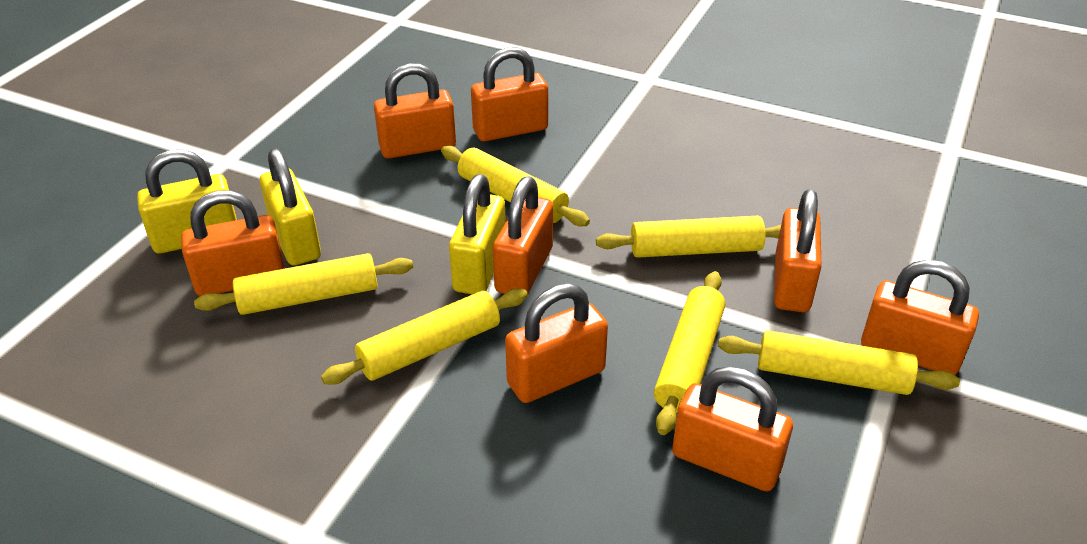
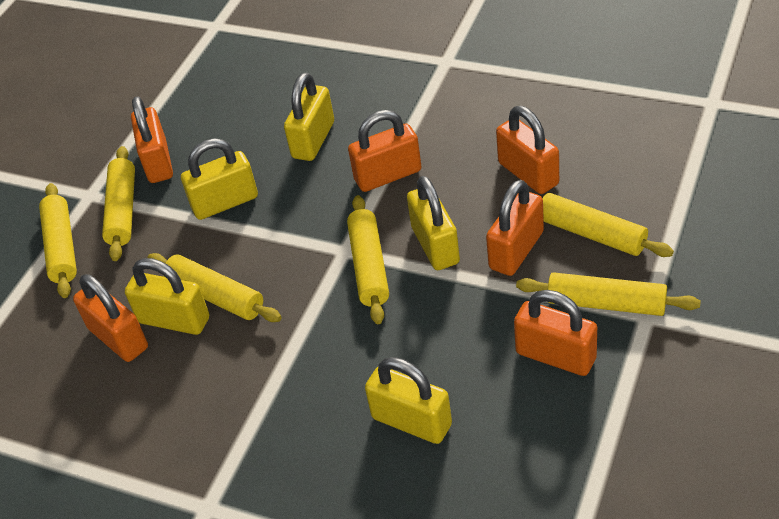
orange padlock: 8 -> 6
yellow padlock: 3 -> 5

